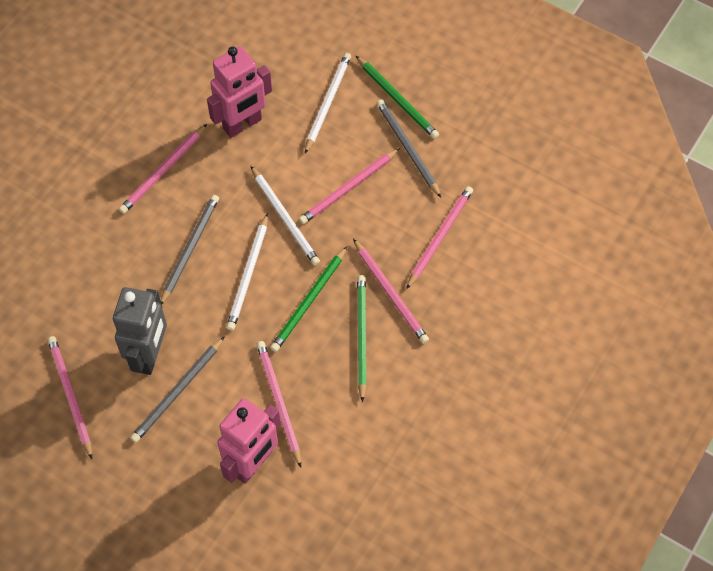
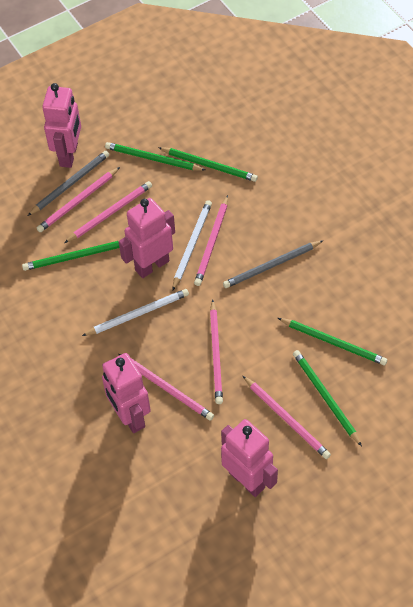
green pencil: 3 -> 5
grey pencil: 3 -> 2
grey robot: 1 -> 0
pink robot: 2 -> 4
white pencil: 3 -> 2

